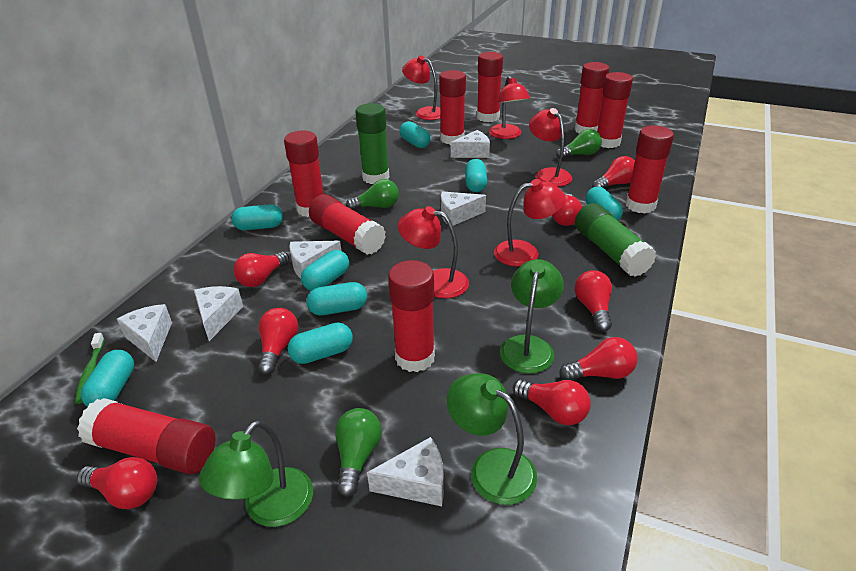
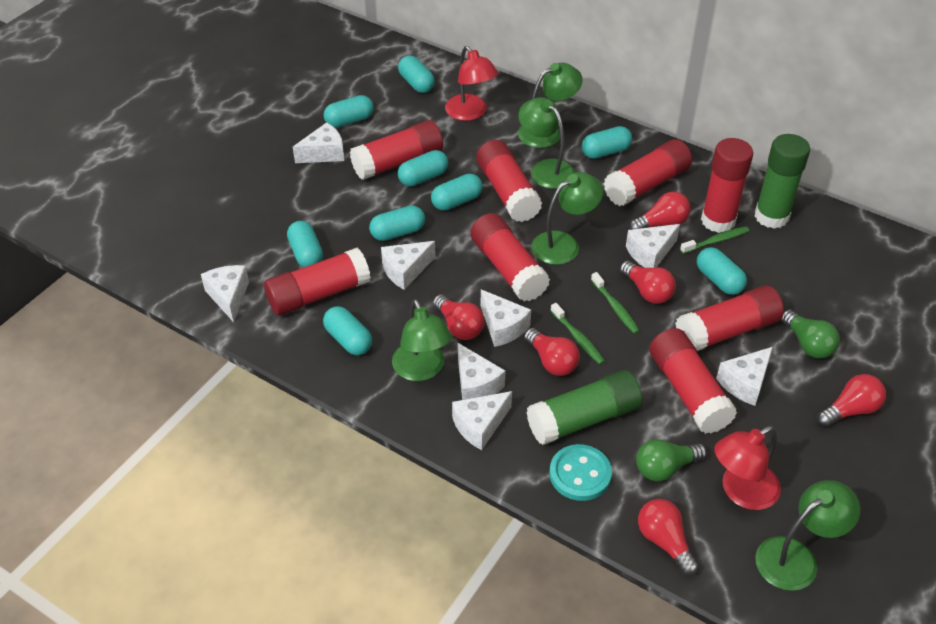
green lamp: 3 -> 5
green light bulb: 3 -> 2
green toothbrush: 1 -> 3
red glue stick: 9 -> 8
red lamp: 5 -> 2
red light bulb: 8 -> 6
turquoise button: 0 -> 1
turquoise capsule: 8 -> 9
white cheese: 6 -> 8

